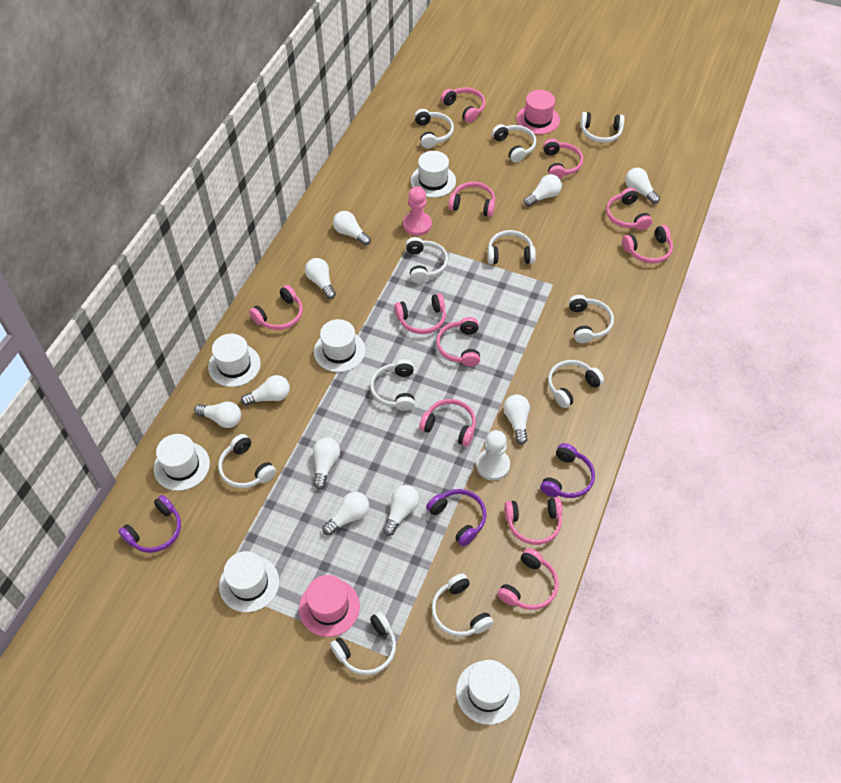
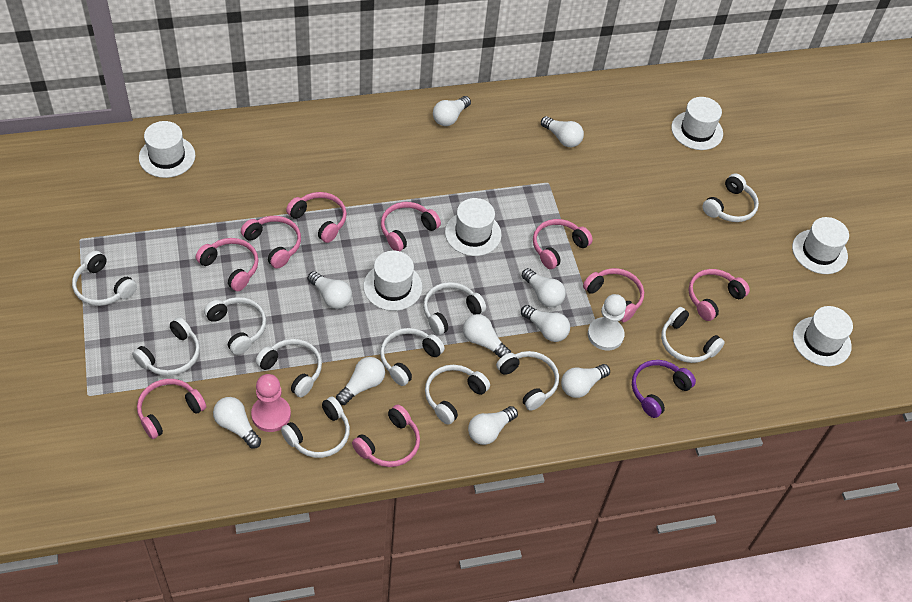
pink hat: 2 -> 0
pink headphones: 11 -> 9
purple headphones: 3 -> 1

